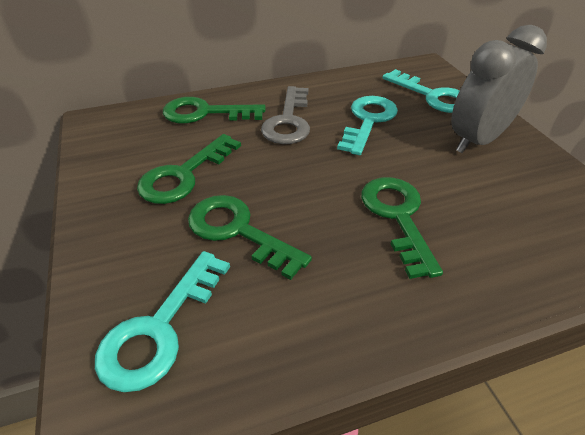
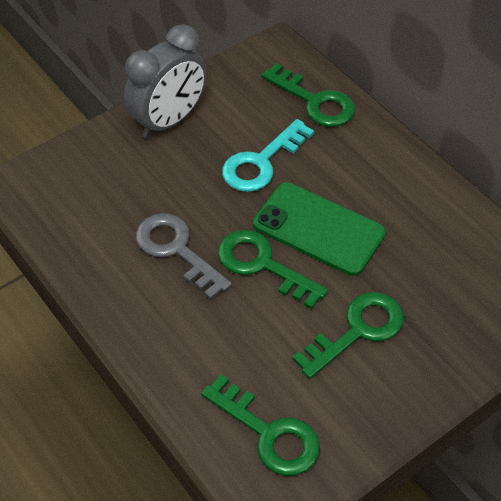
green phone: 0 -> 1
turquoise key: 3 -> 1

